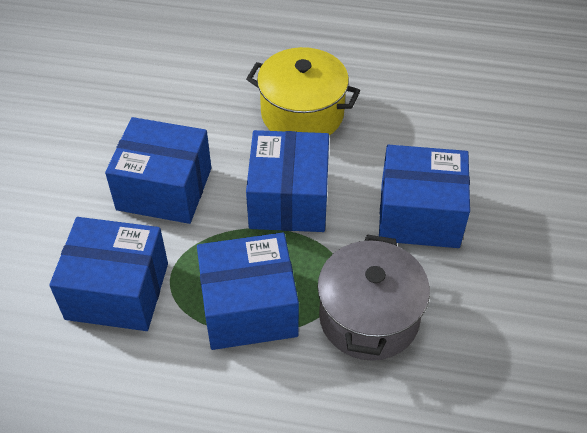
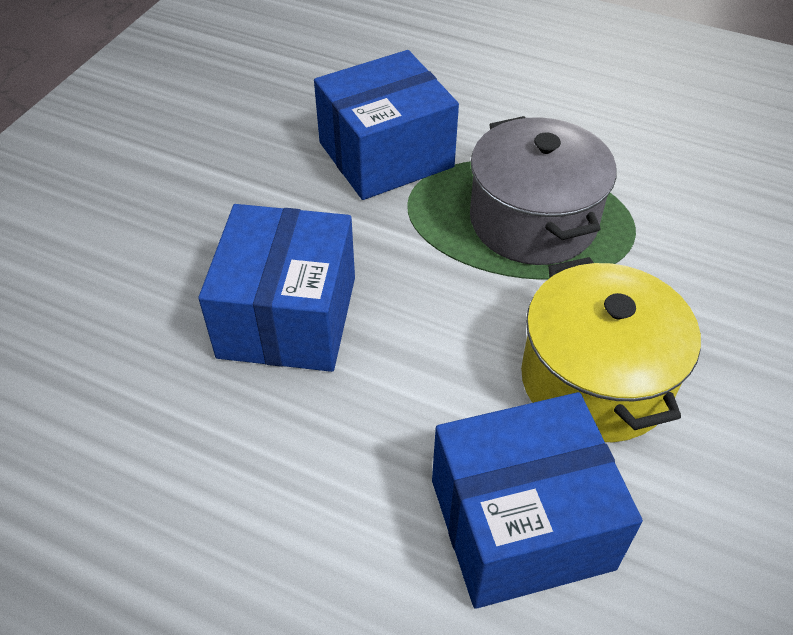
blue box: 5 -> 3

